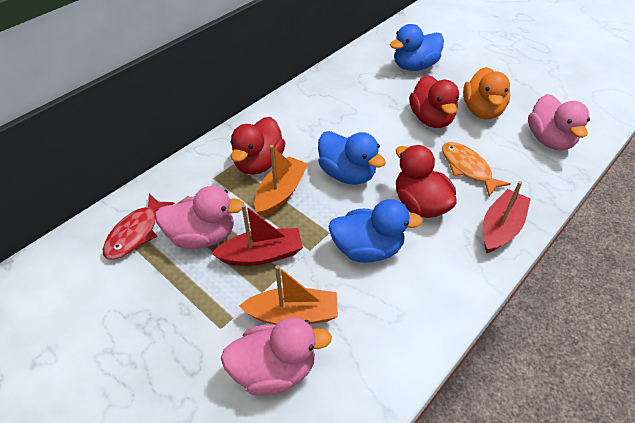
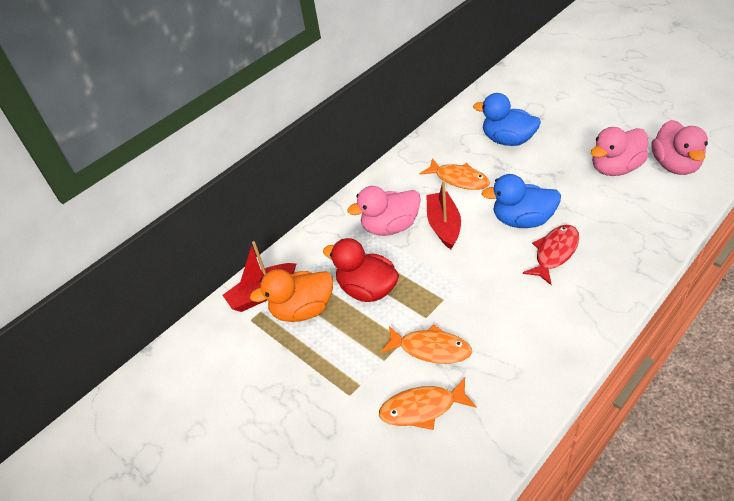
blue duck: 3 -> 2
orange boat: 2 -> 0
orange fish: 1 -> 3
red duck: 3 -> 1

